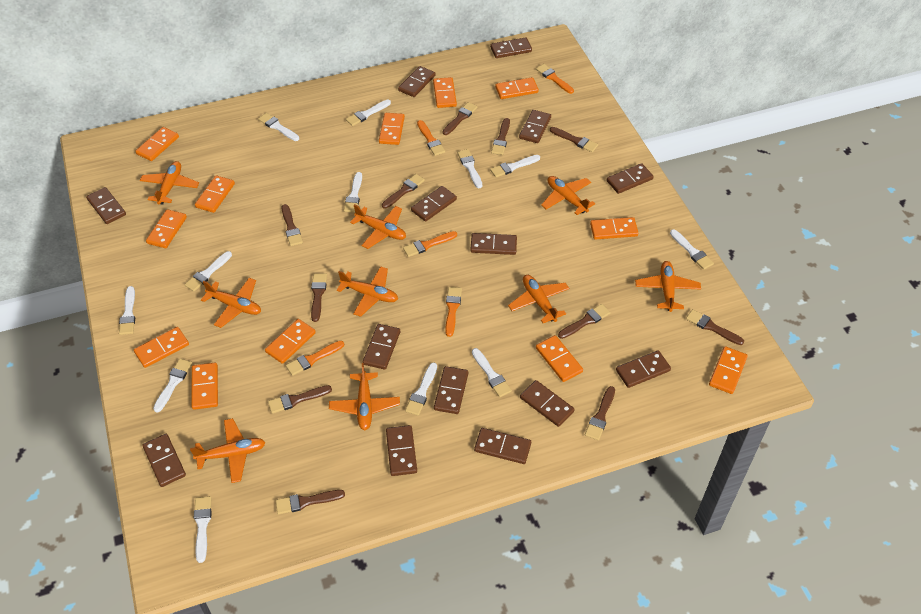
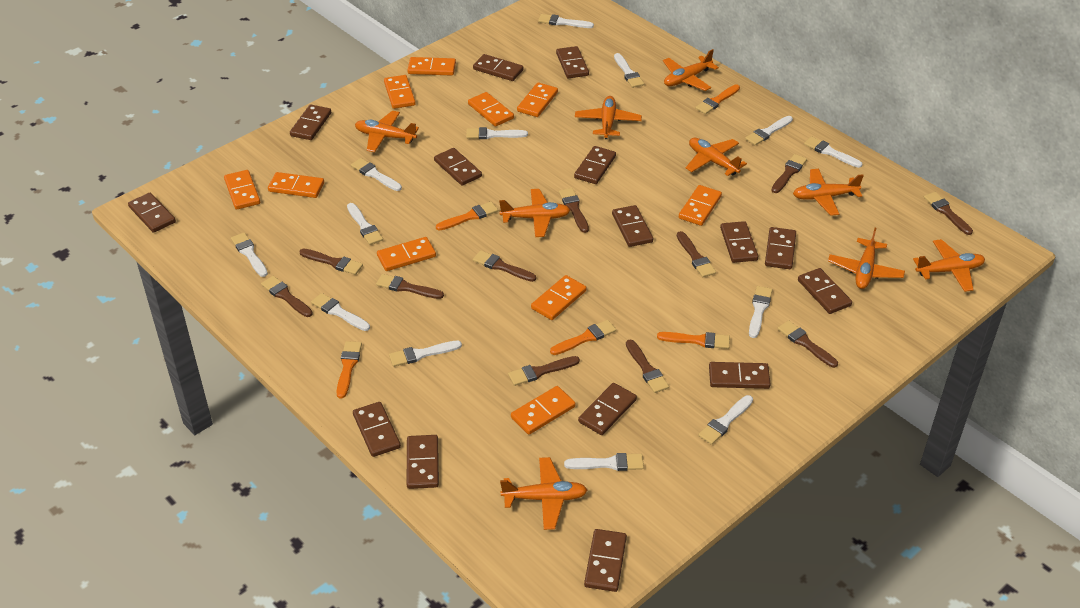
brown domino: 14 -> 15
orange domino: 12 -> 10
white brush: 12 -> 13

